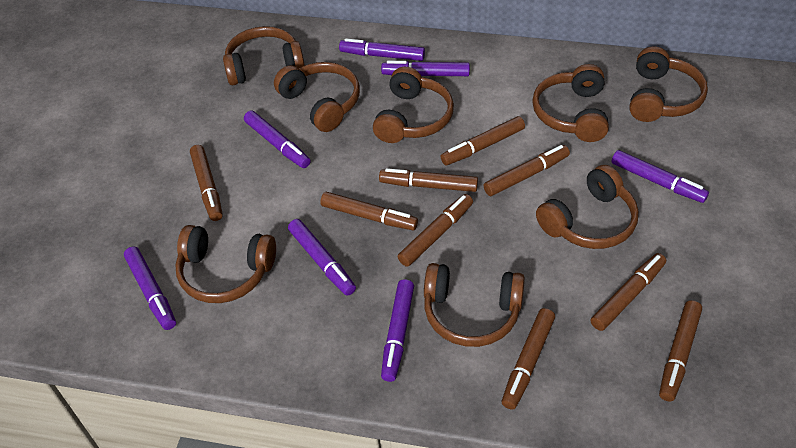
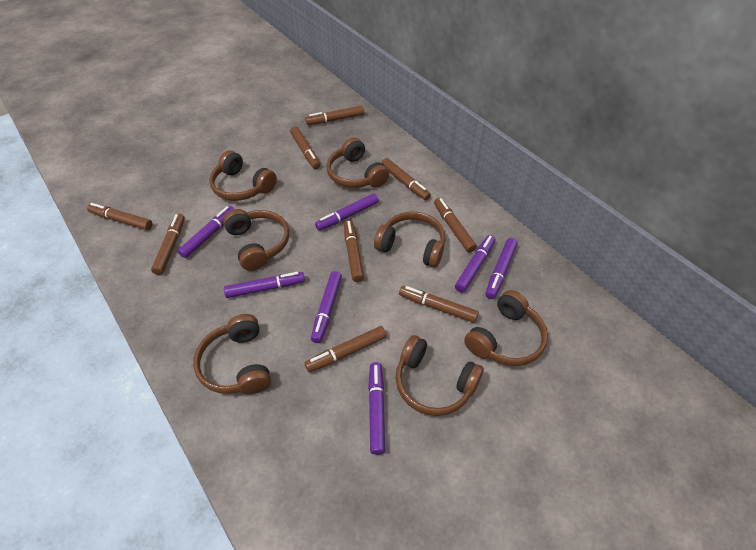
brown headphones: 8 -> 7

